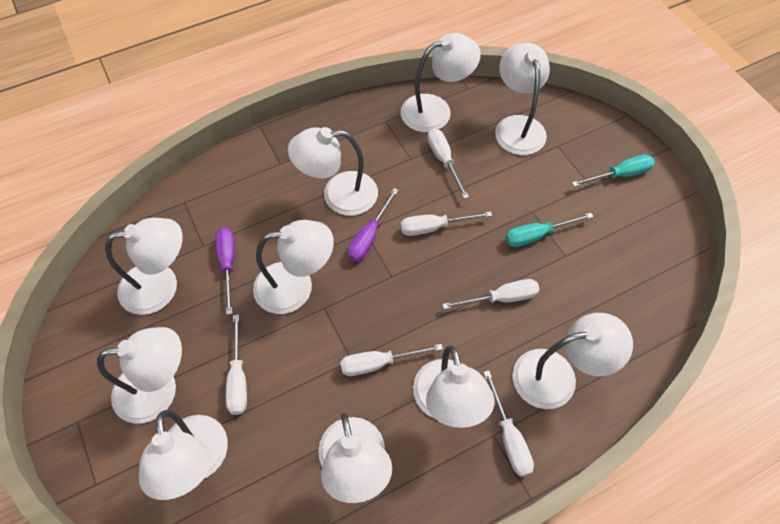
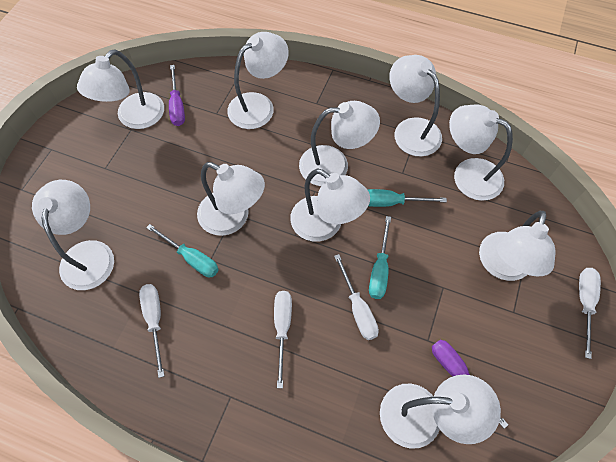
turquoise screwdriver: 2 -> 3
white screwdriver: 6 -> 4

